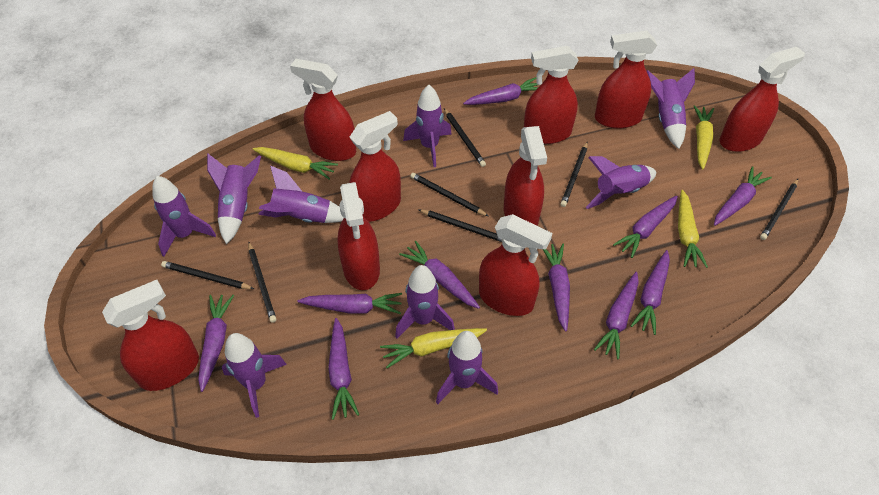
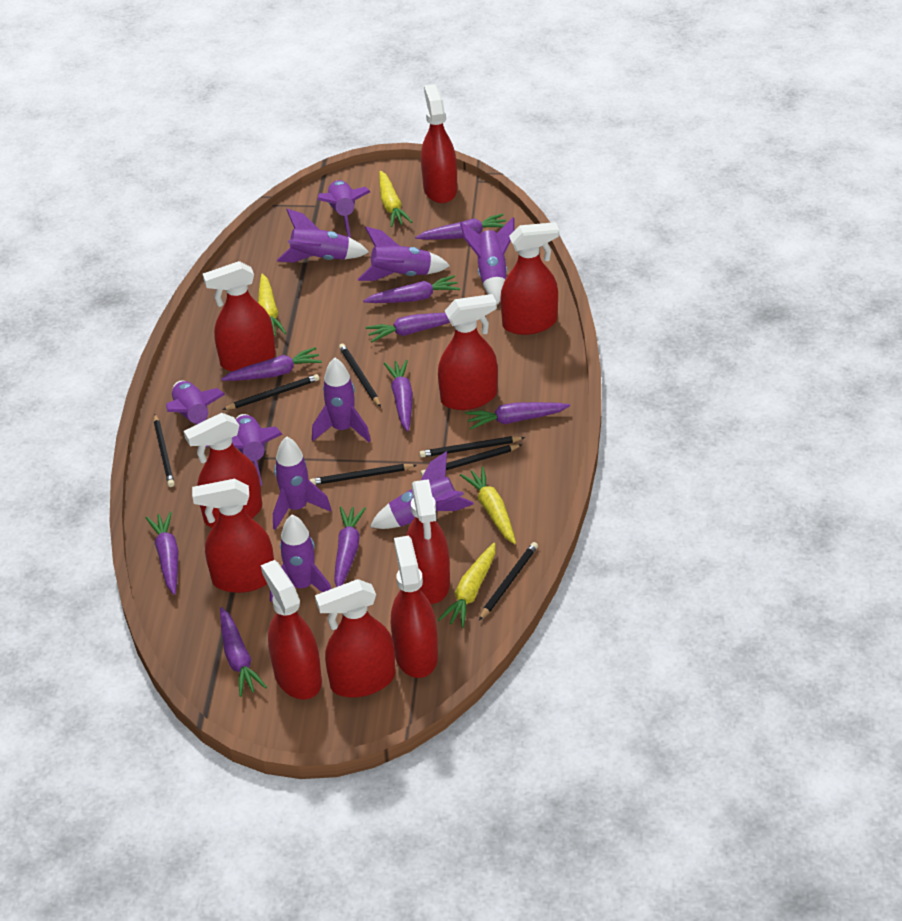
purple carrot: 10 -> 9
purple rocket: 9 -> 10
red spray bottle: 9 -> 10

